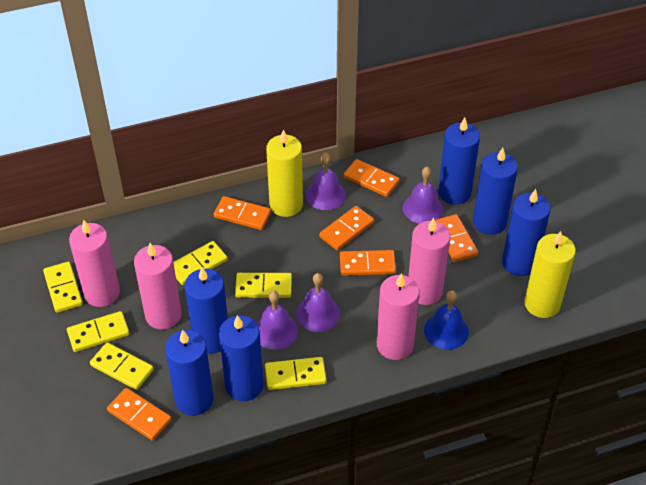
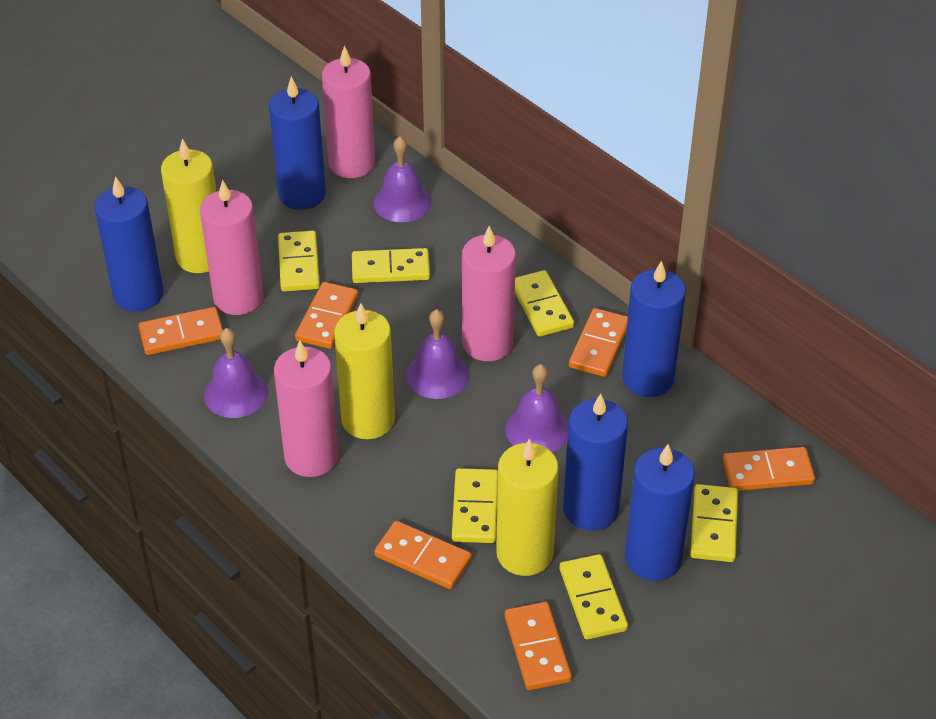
blue bell: 1 -> 0
blue candle: 6 -> 5
yellow candle: 2 -> 3

